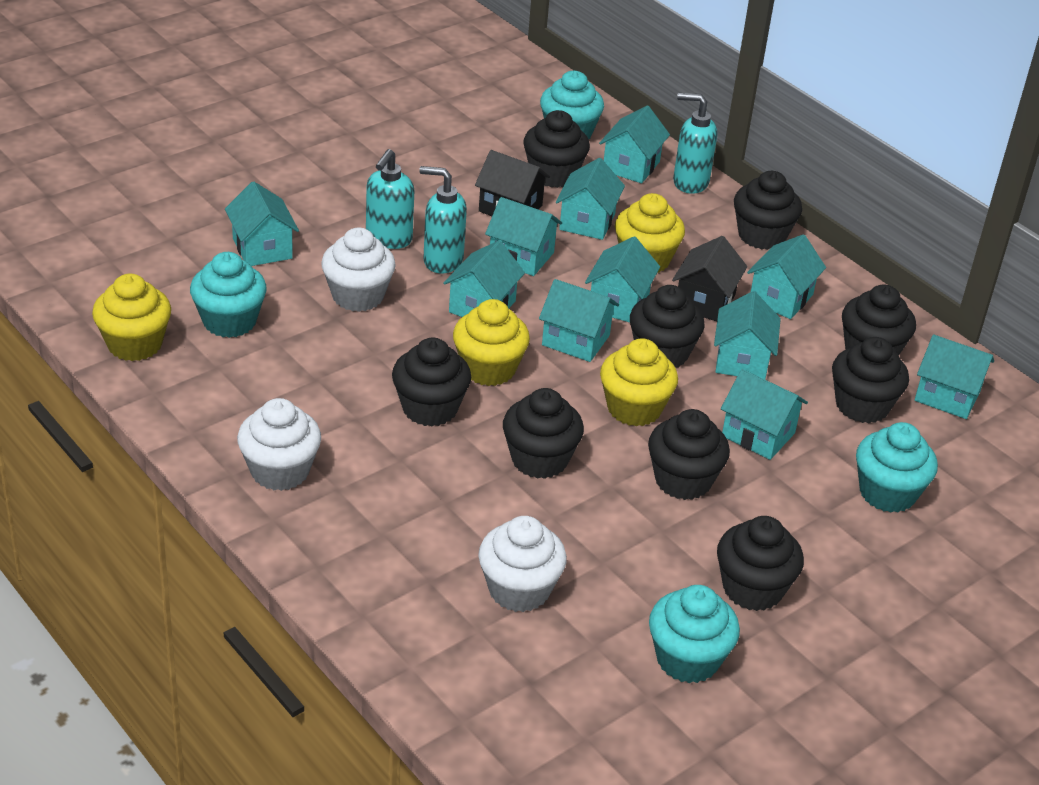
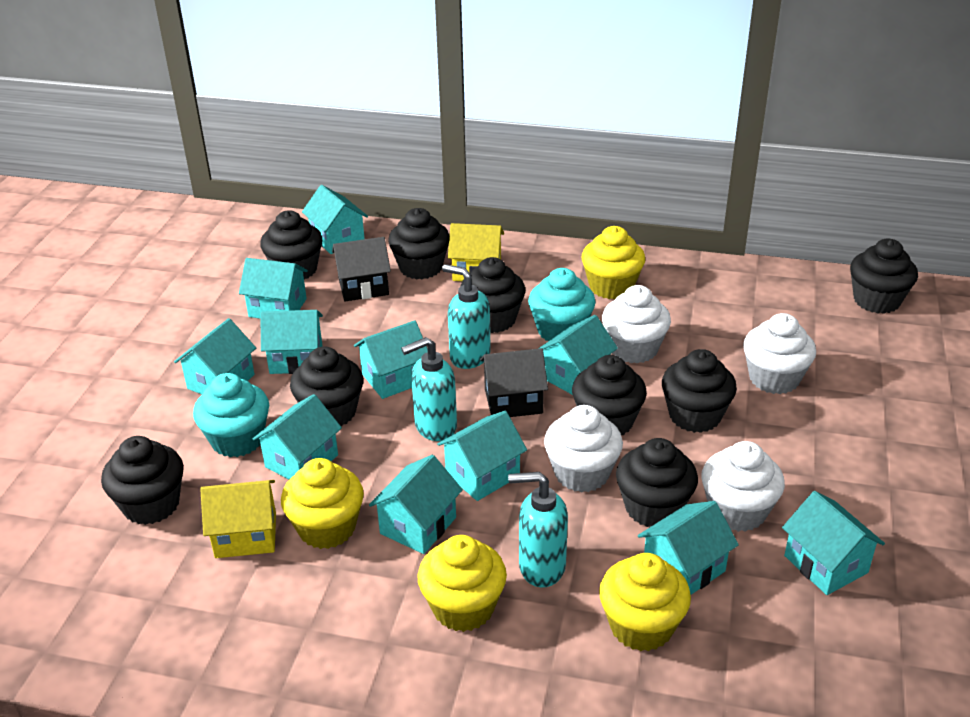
turquoise cupcake: 4 -> 2
white cupcake: 3 -> 4
yellow house: 0 -> 2

